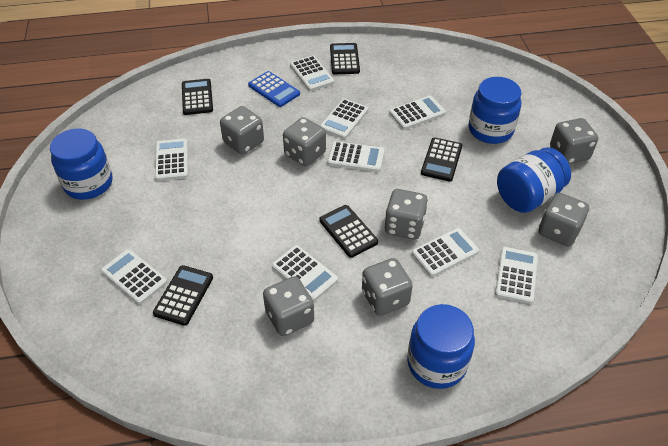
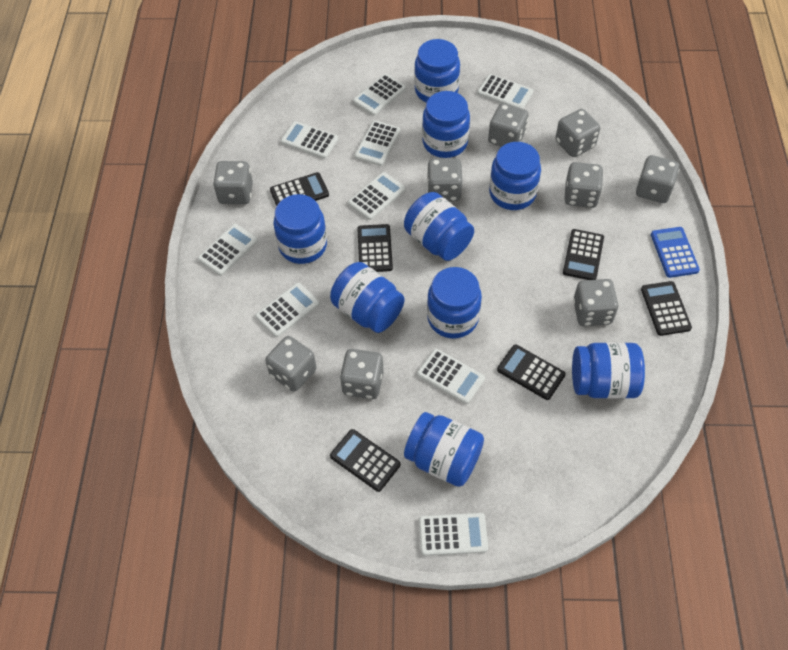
black calculator: 5 -> 6
blue jar: 4 -> 9
grey dice: 7 -> 9

